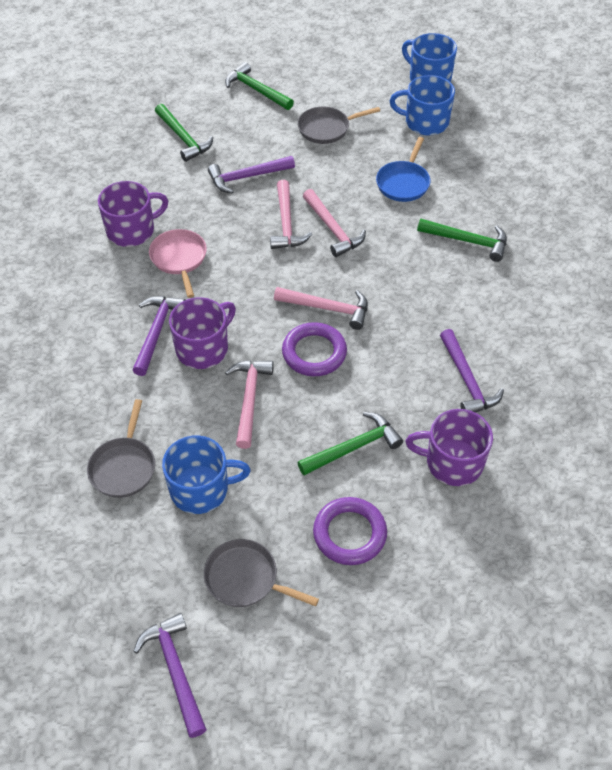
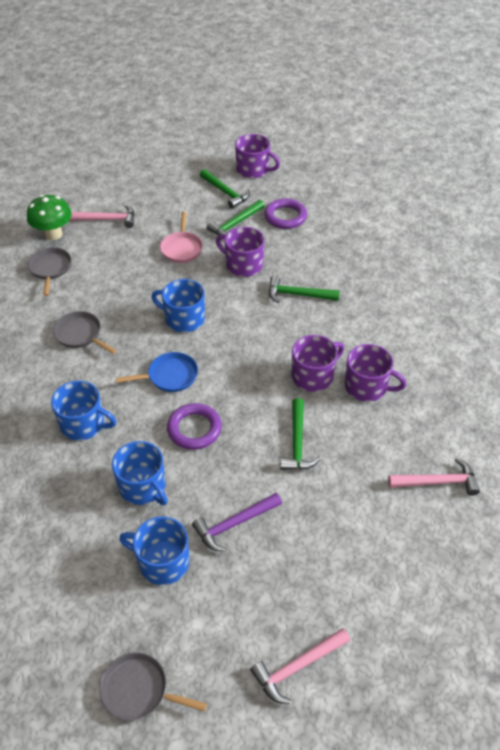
blue mug: 3 -> 4
green mushroom: 0 -> 1
pink hammer: 4 -> 3
purple hammer: 4 -> 1
purple mug: 3 -> 4

